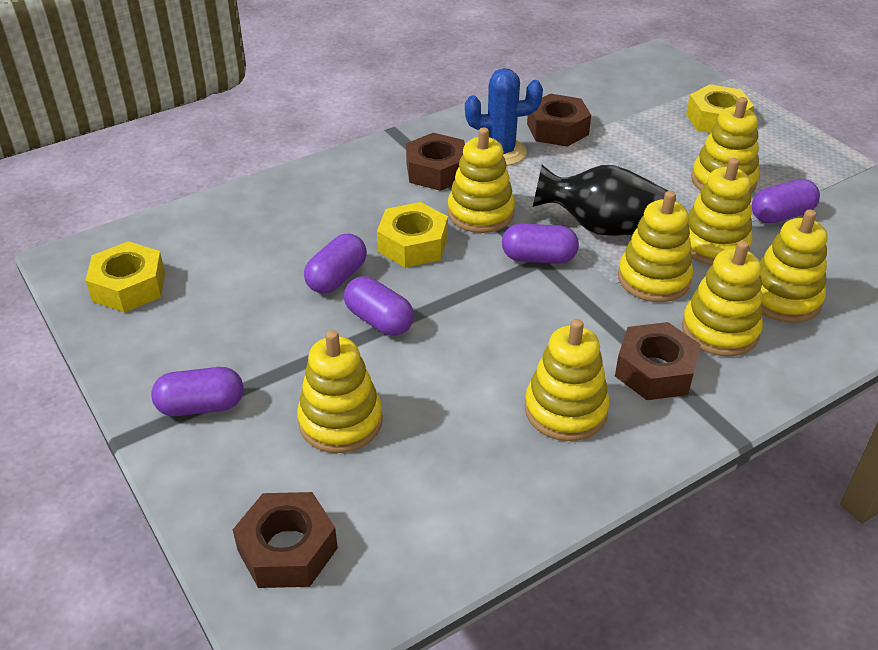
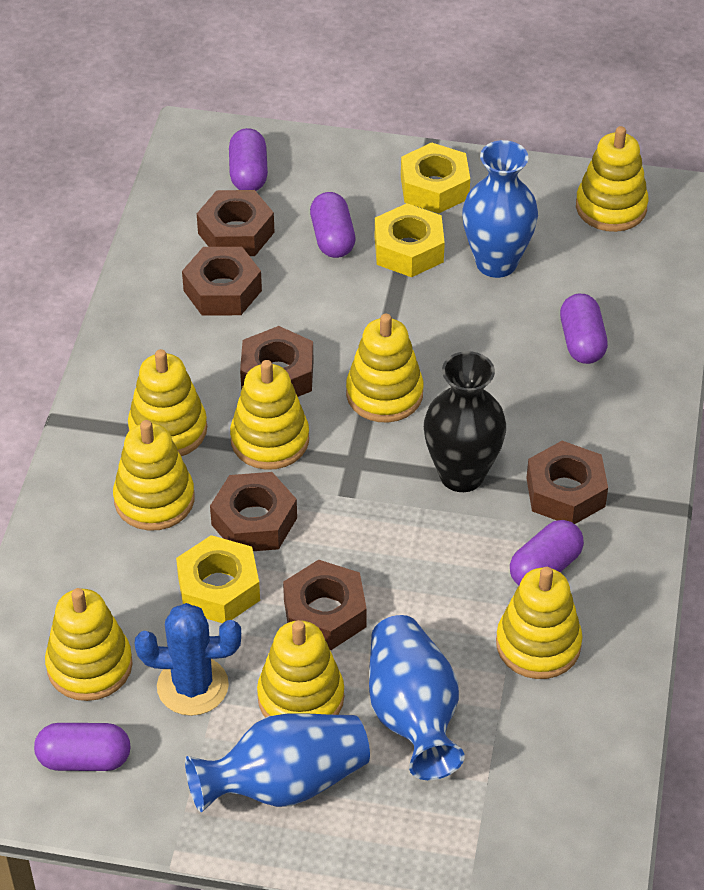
blue vase: 0 -> 3
brown nut: 4 -> 6

